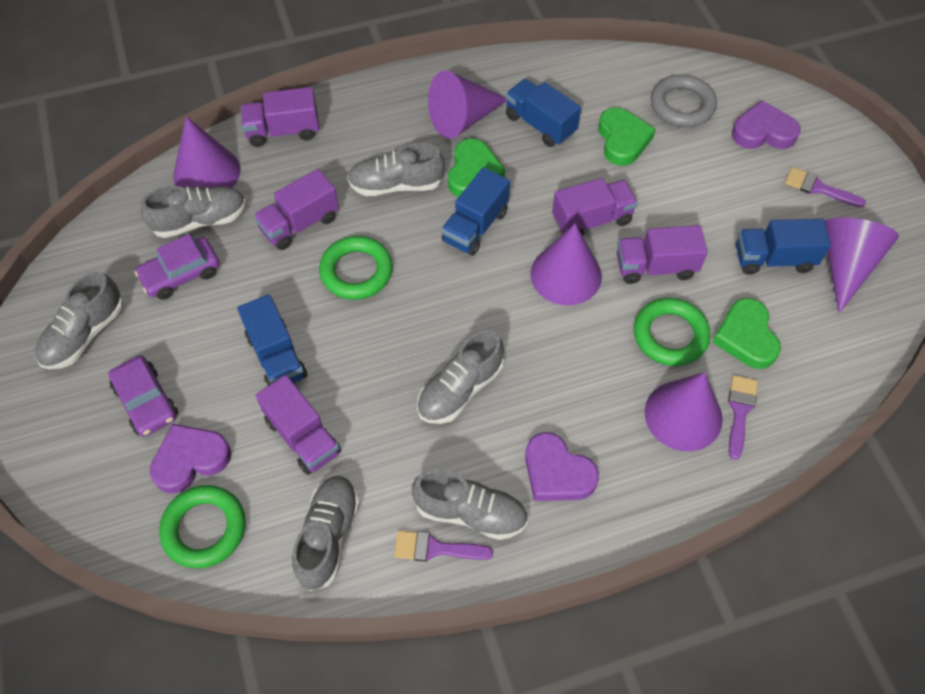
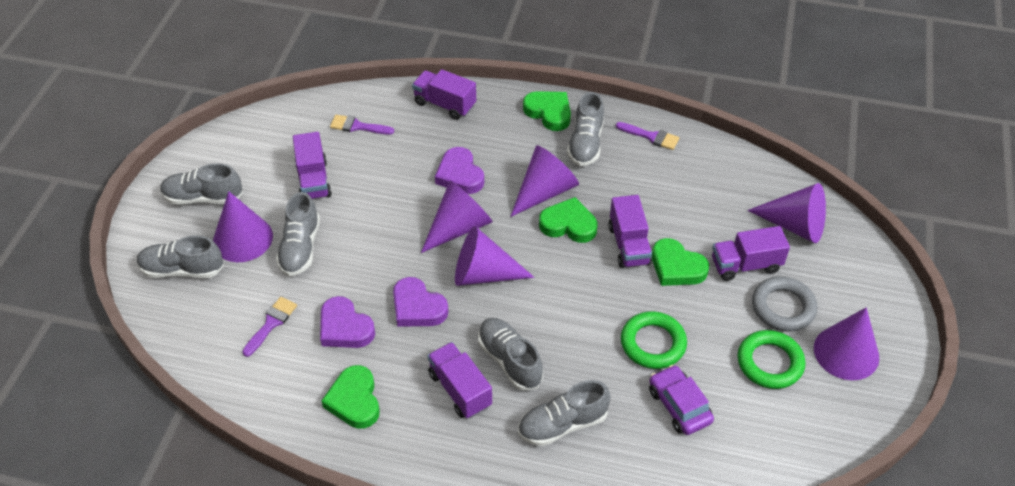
blue truck: 4 -> 0
green heart: 3 -> 4
green ring: 3 -> 2
purple car: 2 -> 1
purple cone: 5 -> 6

